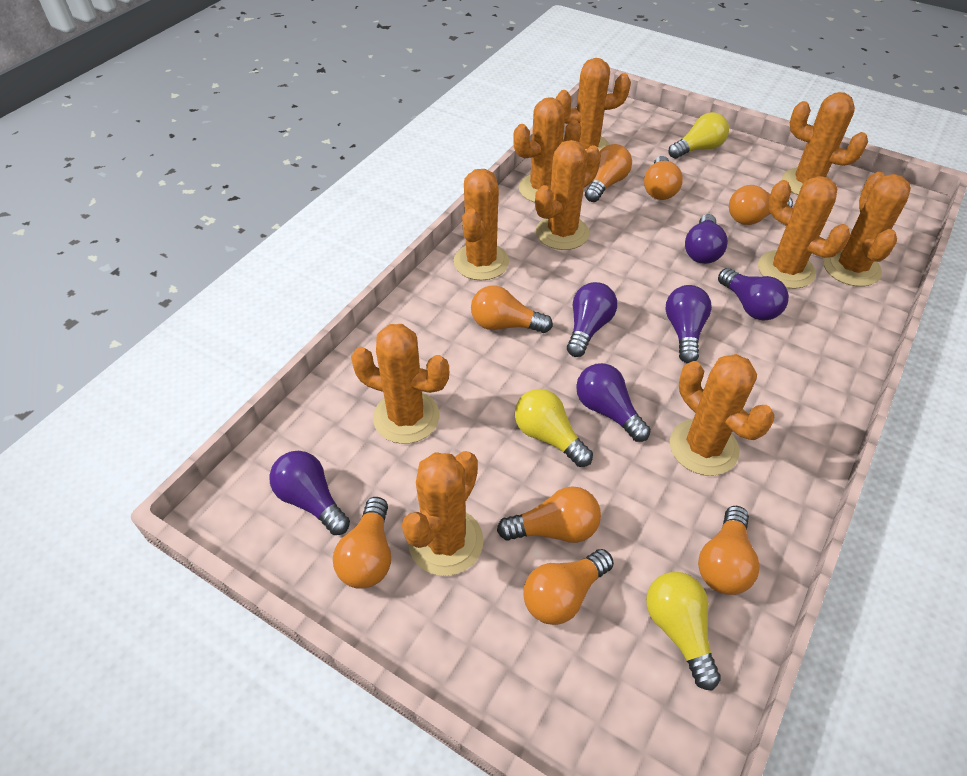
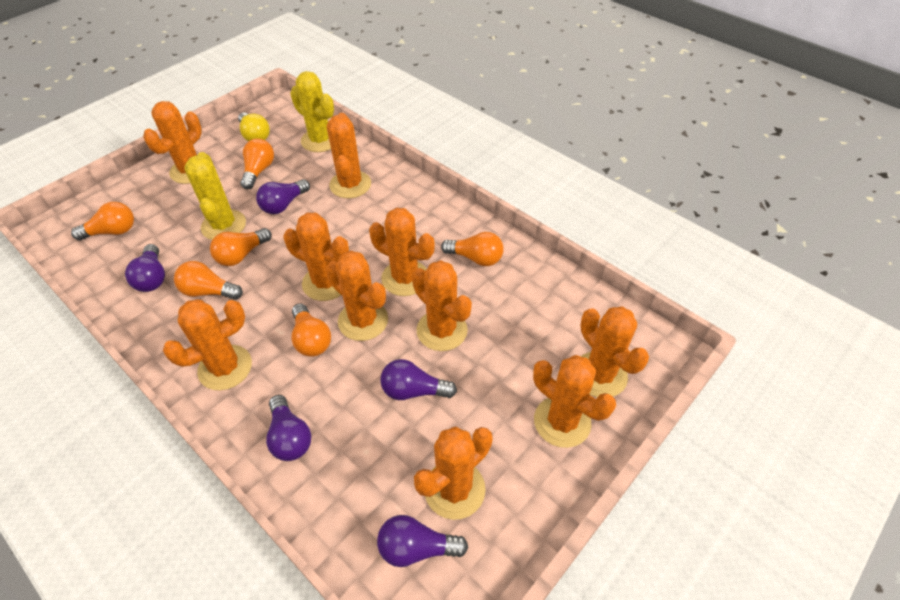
orange light bulb: 8 -> 6
purple light bulb: 6 -> 5
yellow cactus: 0 -> 2
yellow light bulb: 3 -> 1

